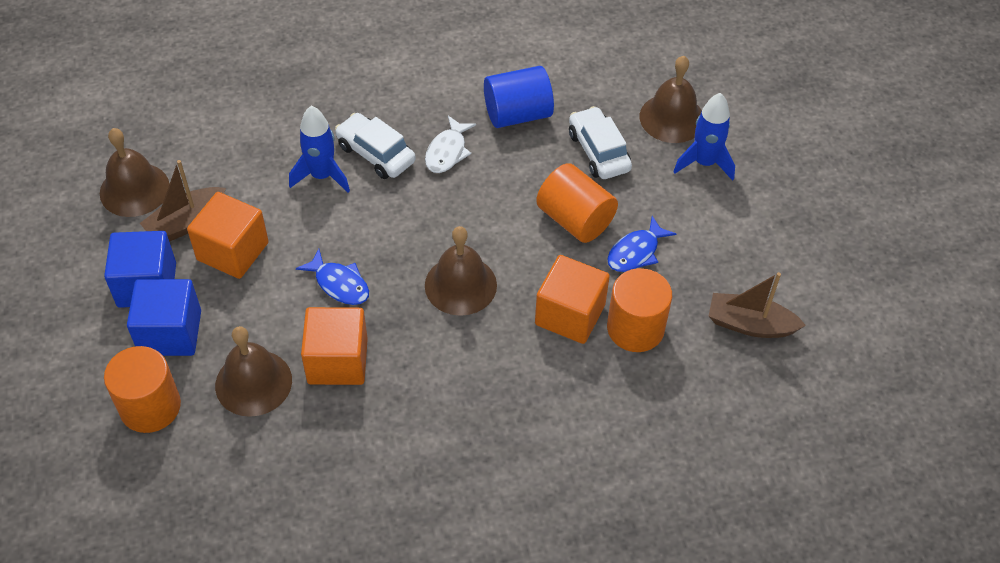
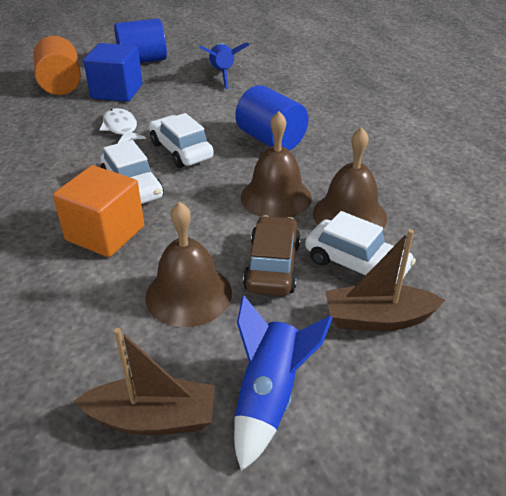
blue cube: 2 -> 1
blue cylinder: 1 -> 2
blue fish: 2 -> 0
brown bell: 4 -> 3
brown car: 0 -> 1
orange cube: 3 -> 1
orange cylinder: 3 -> 1
white car: 2 -> 3

